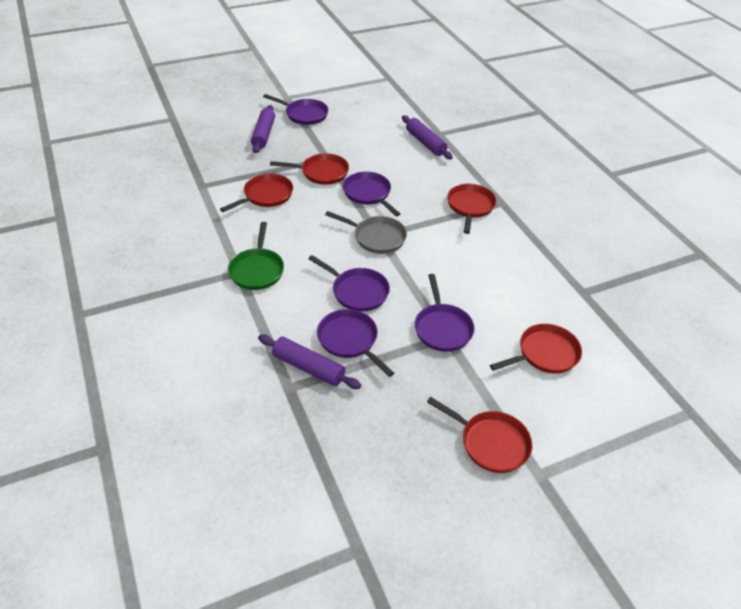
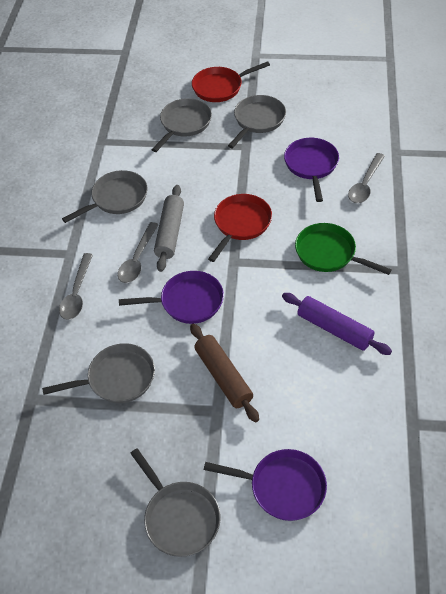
brown rolling pin: 0 -> 1
grey pan: 1 -> 5
grey rolling pin: 0 -> 1
grey spoon: 0 -> 3
purple pan: 5 -> 3
purple rolling pin: 3 -> 1
red pan: 5 -> 2

